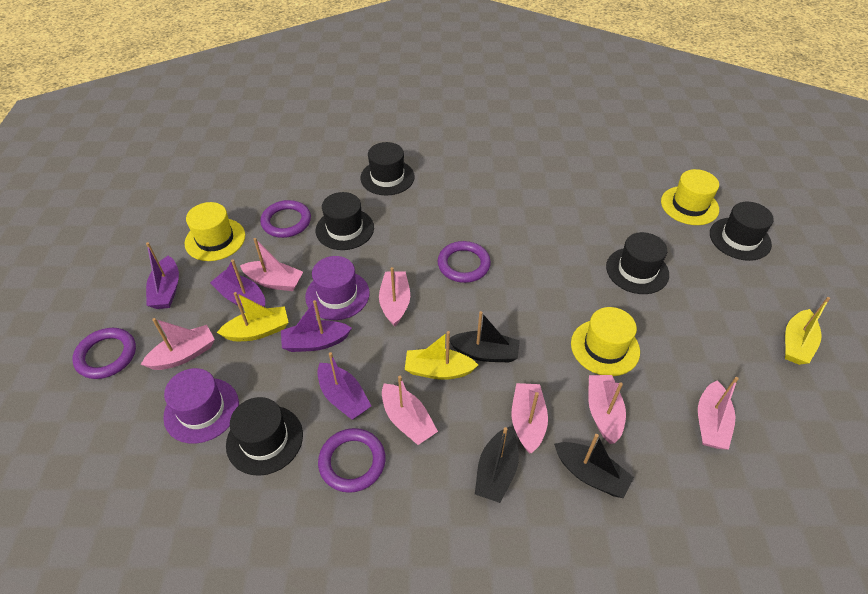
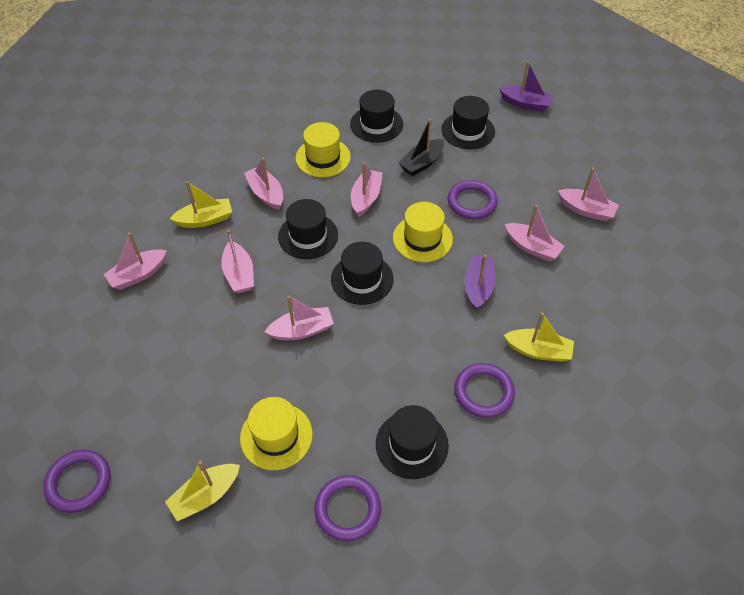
black boat: 3 -> 1
purple boat: 4 -> 2
purple hat: 2 -> 0

